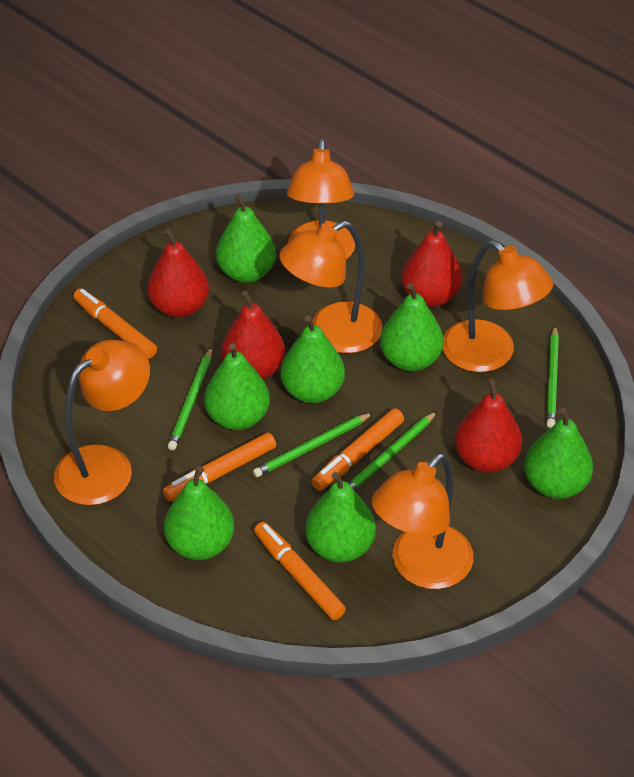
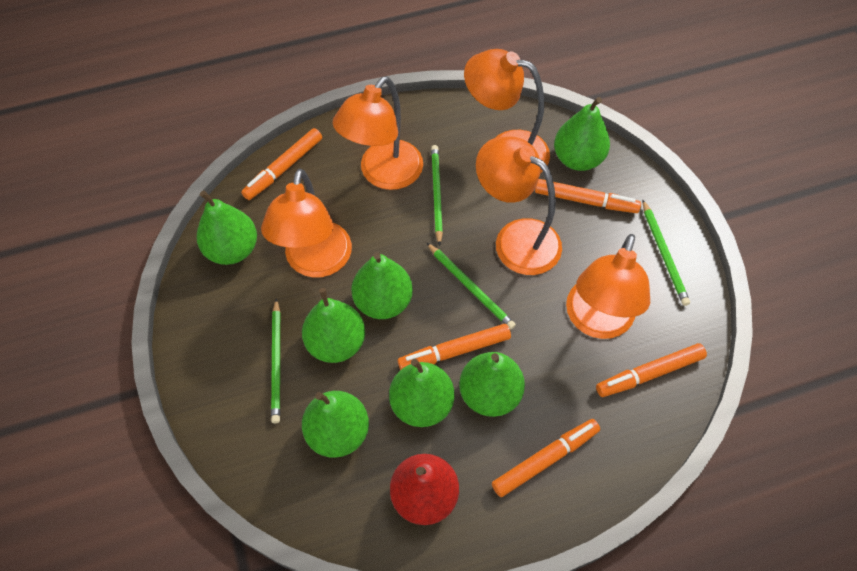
orange marker: 4 -> 5
red pear: 4 -> 1

